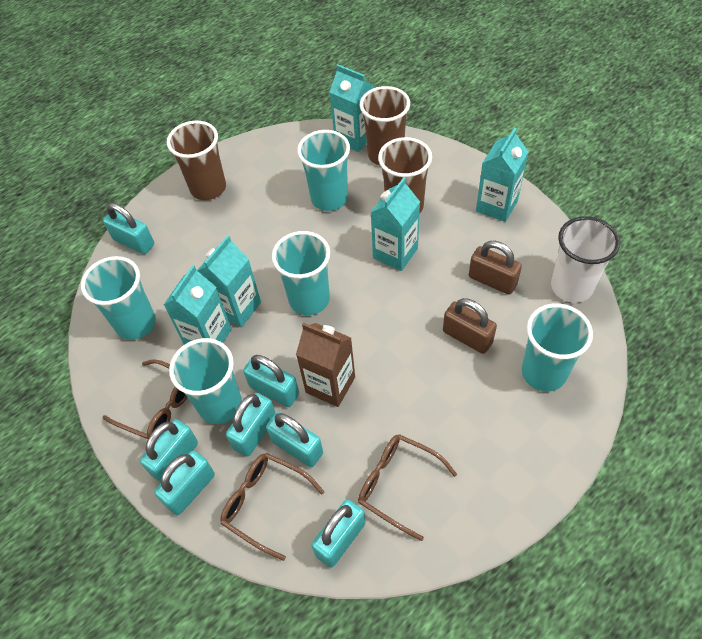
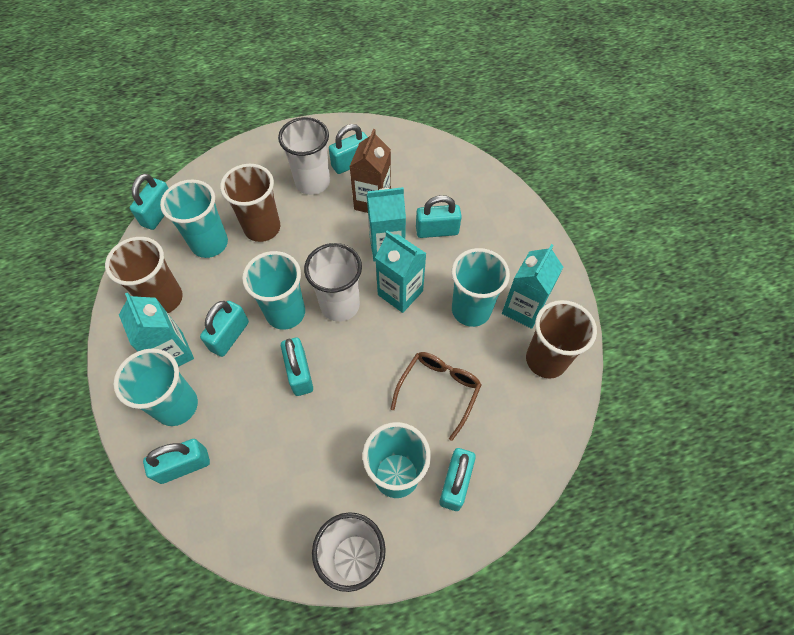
brown glasses: 3 -> 1
brown padlock: 2 -> 0
turquoise carton: 5 -> 4
white cup: 1 -> 3

